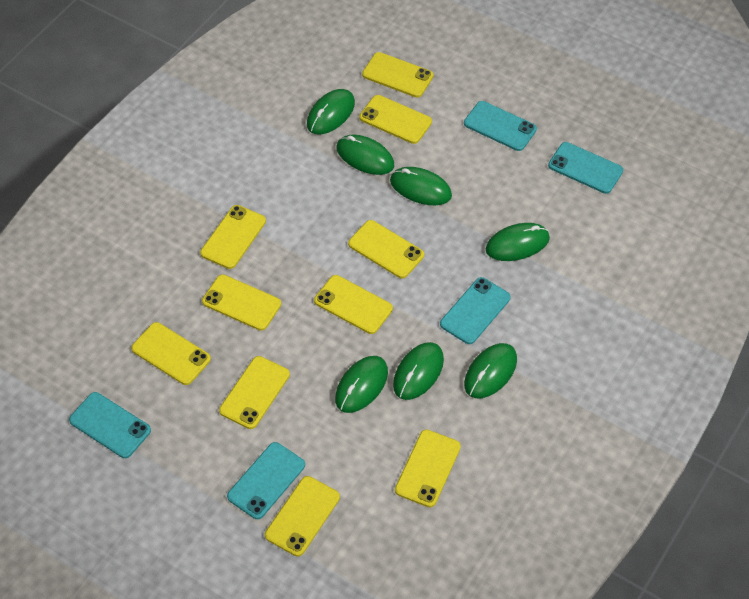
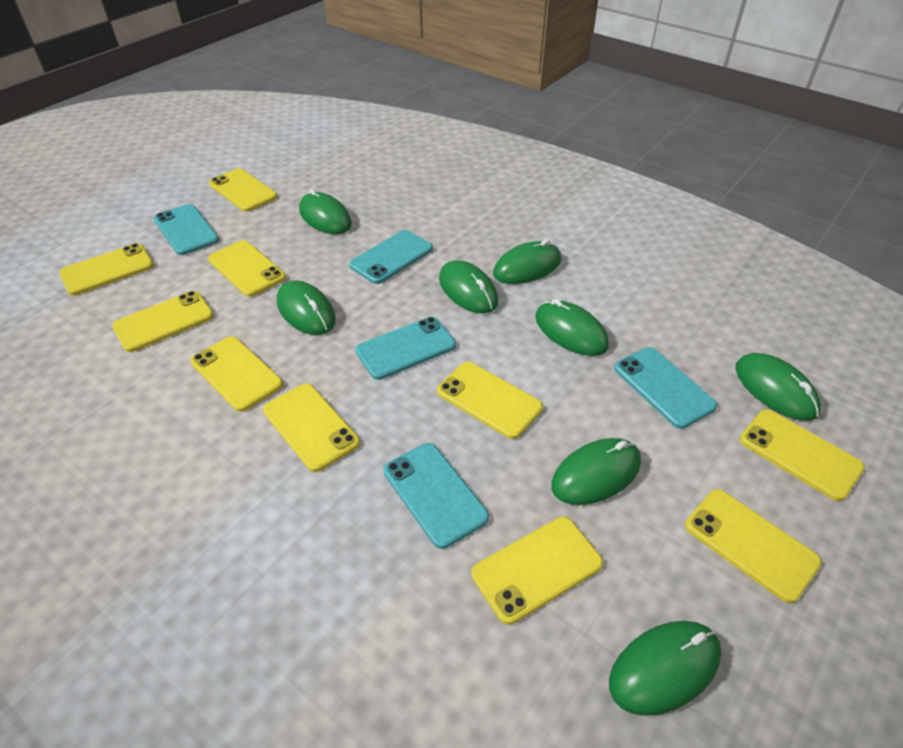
green mouse: 7 -> 8

